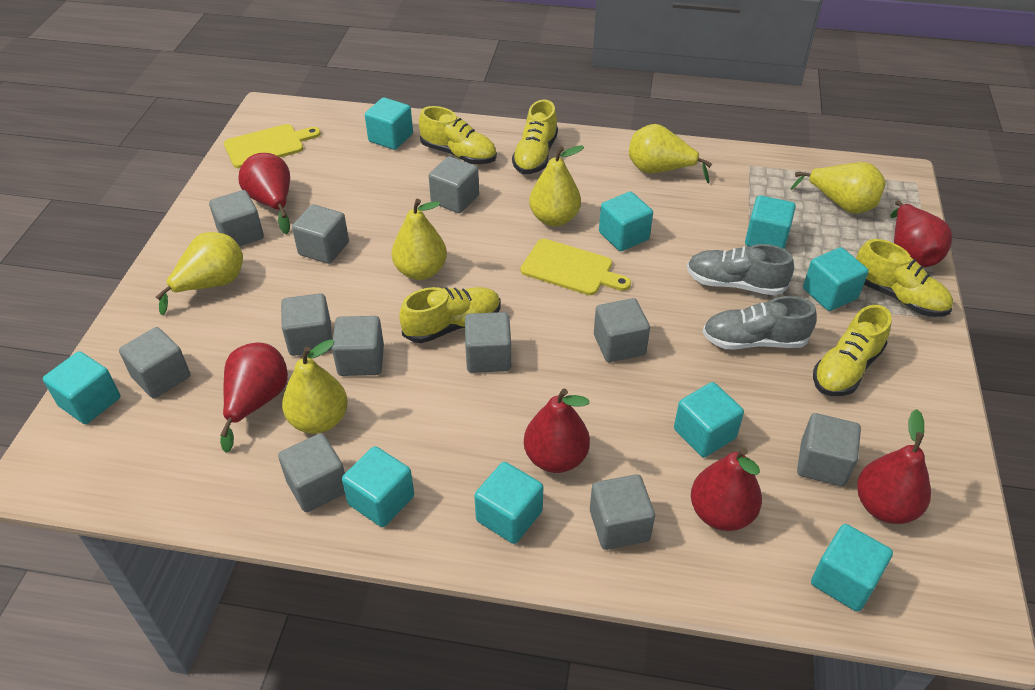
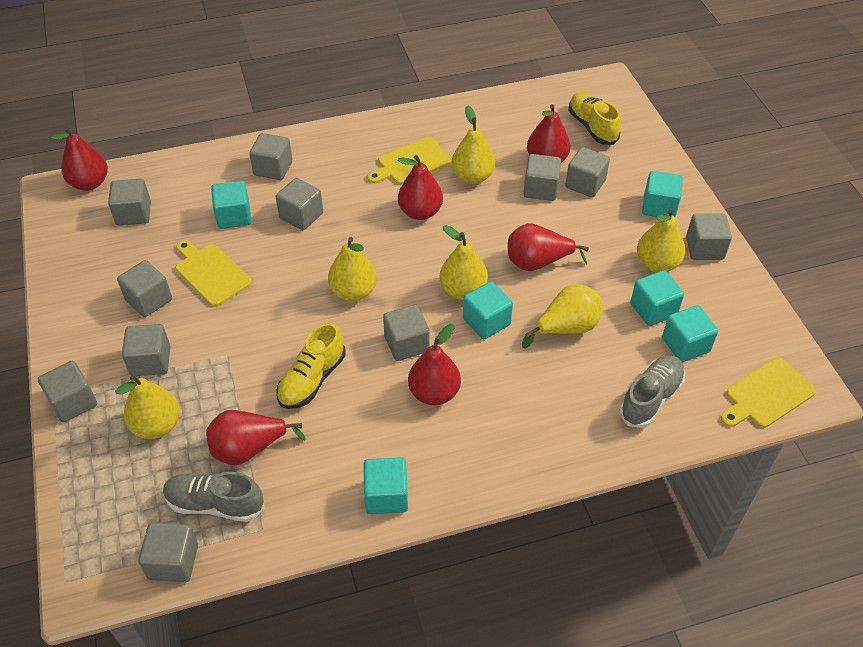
turquoise cube: 9 -> 6
yellow cutting board: 2 -> 3
yellow shoe: 5 -> 2

